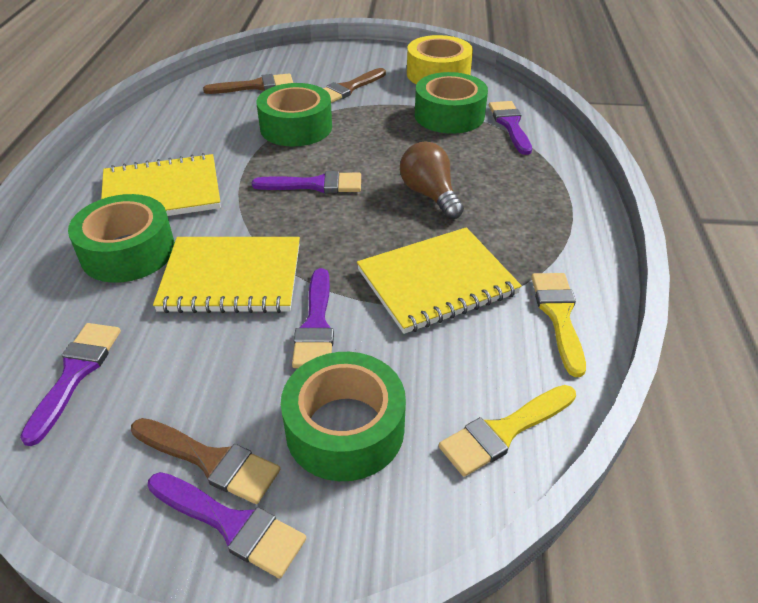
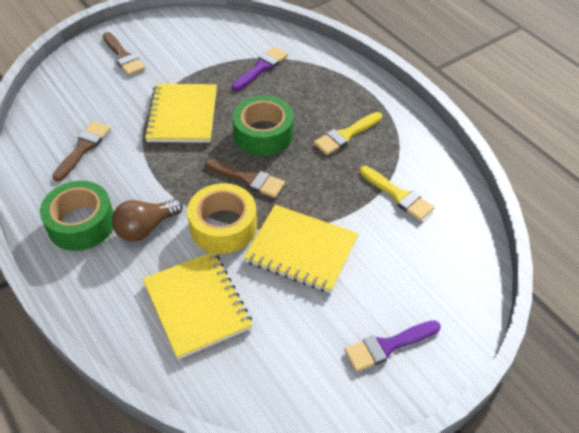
green tape: 4 -> 2
purple brush: 5 -> 2

